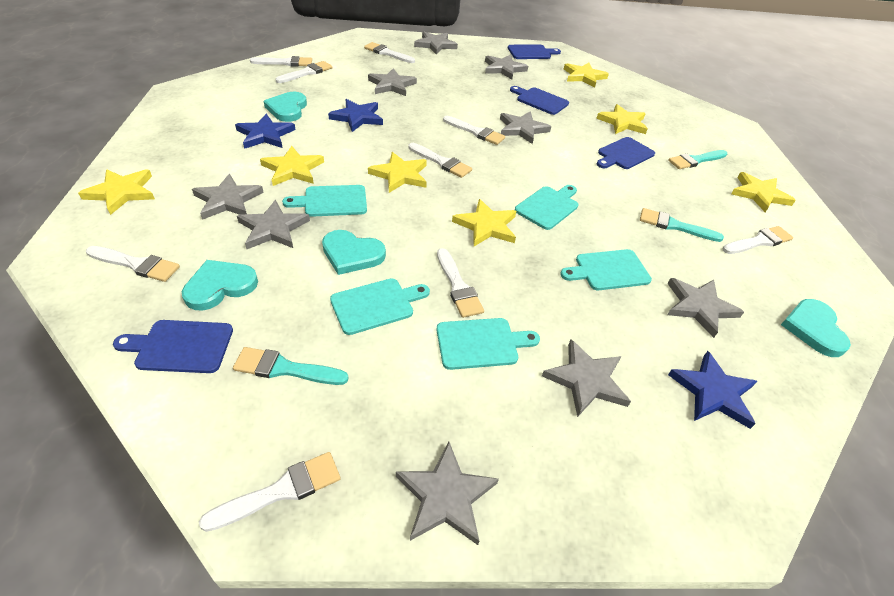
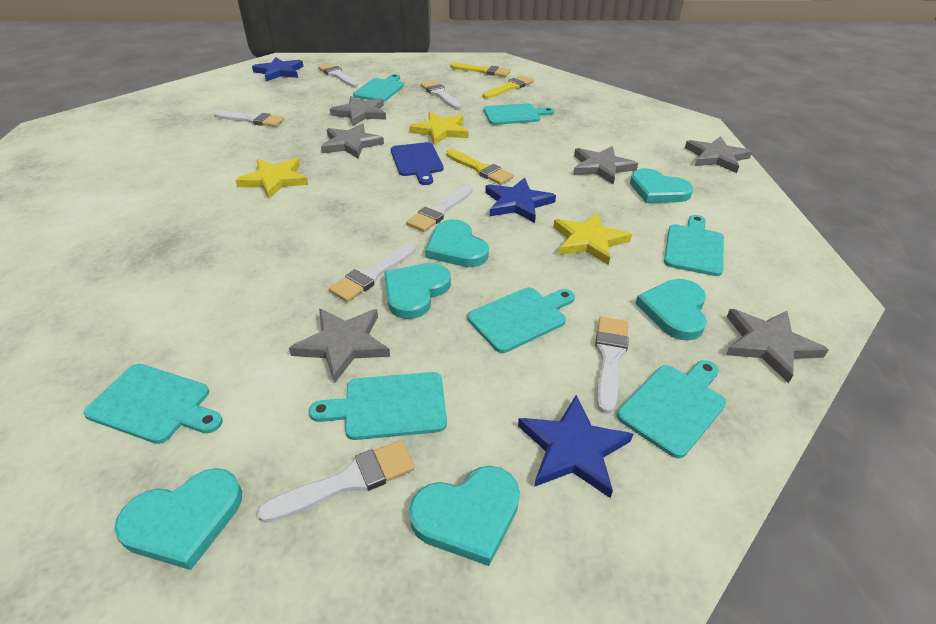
blue cutting board: 4 -> 1
grey star: 9 -> 6
turquoise brush: 3 -> 0
turquoise cutting board: 5 -> 7
turquoise heart: 4 -> 6
white brush: 9 -> 7
yellow brush: 0 -> 3
yellow star: 7 -> 3

